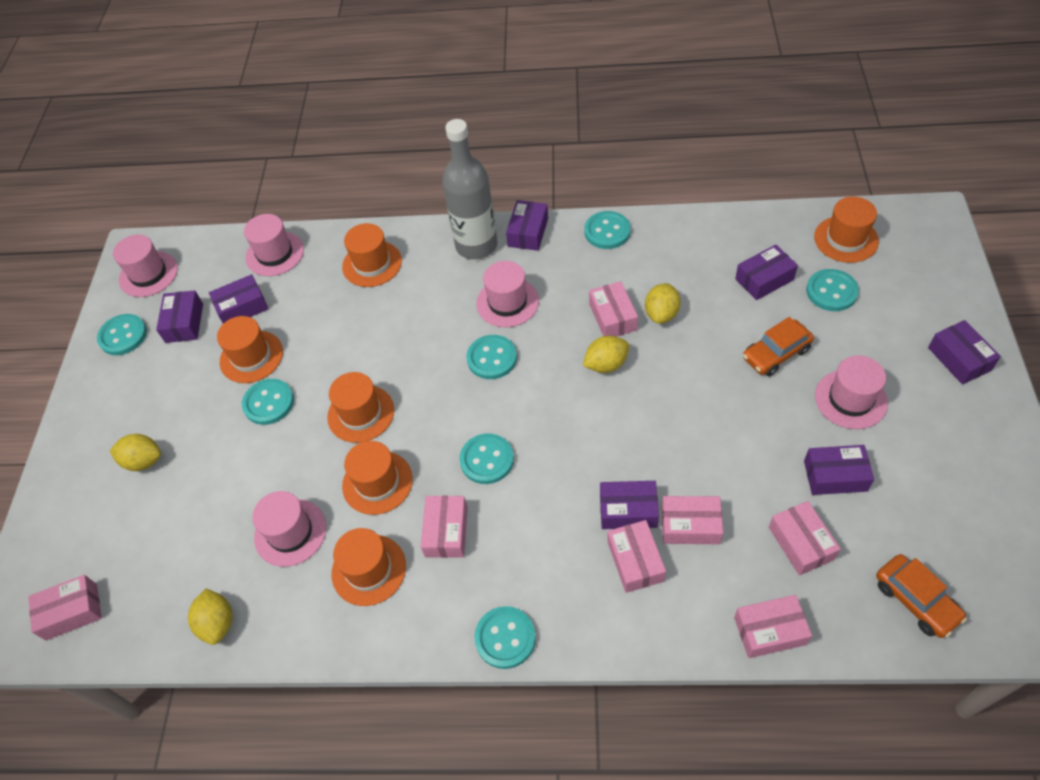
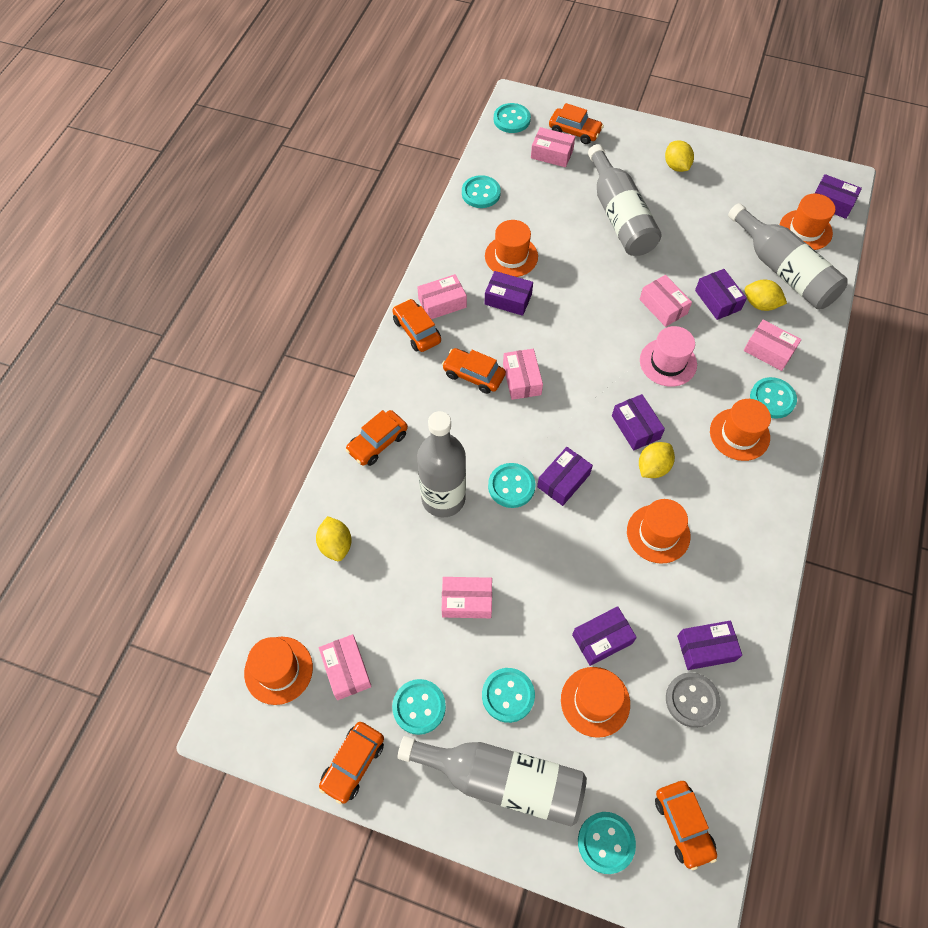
grey bottle: 1 -> 4
grey button: 0 -> 1
orange car: 2 -> 6
pink hat: 5 -> 1

